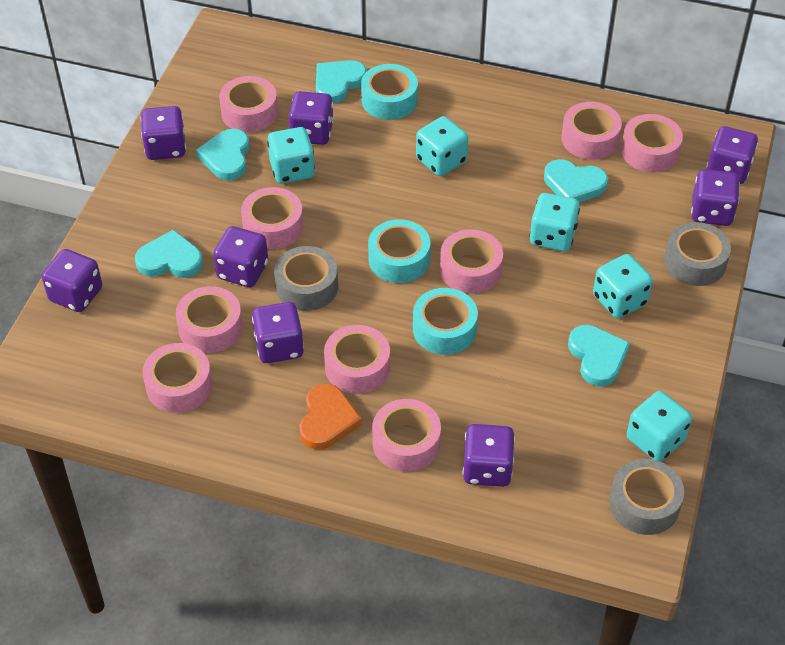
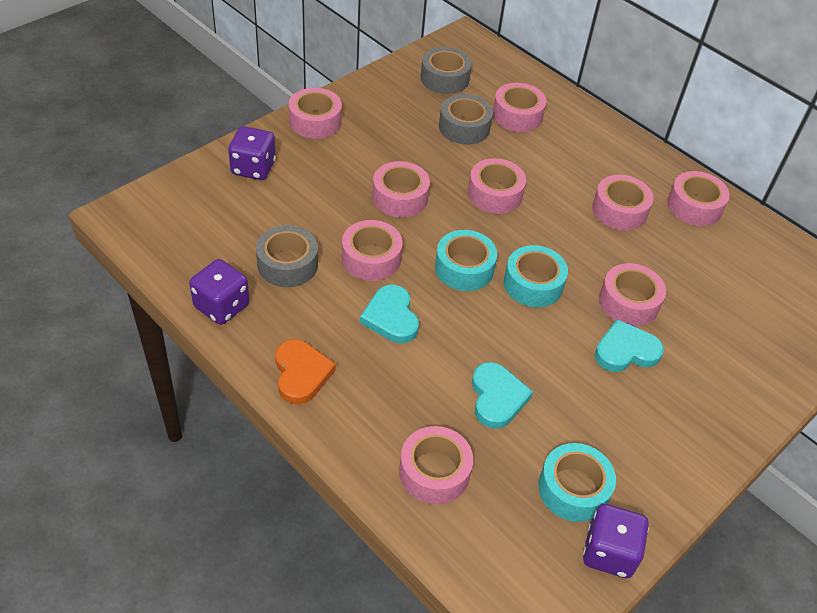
purple dice: 8 -> 3
turquoise dice: 5 -> 0
turquoise heart: 5 -> 3

